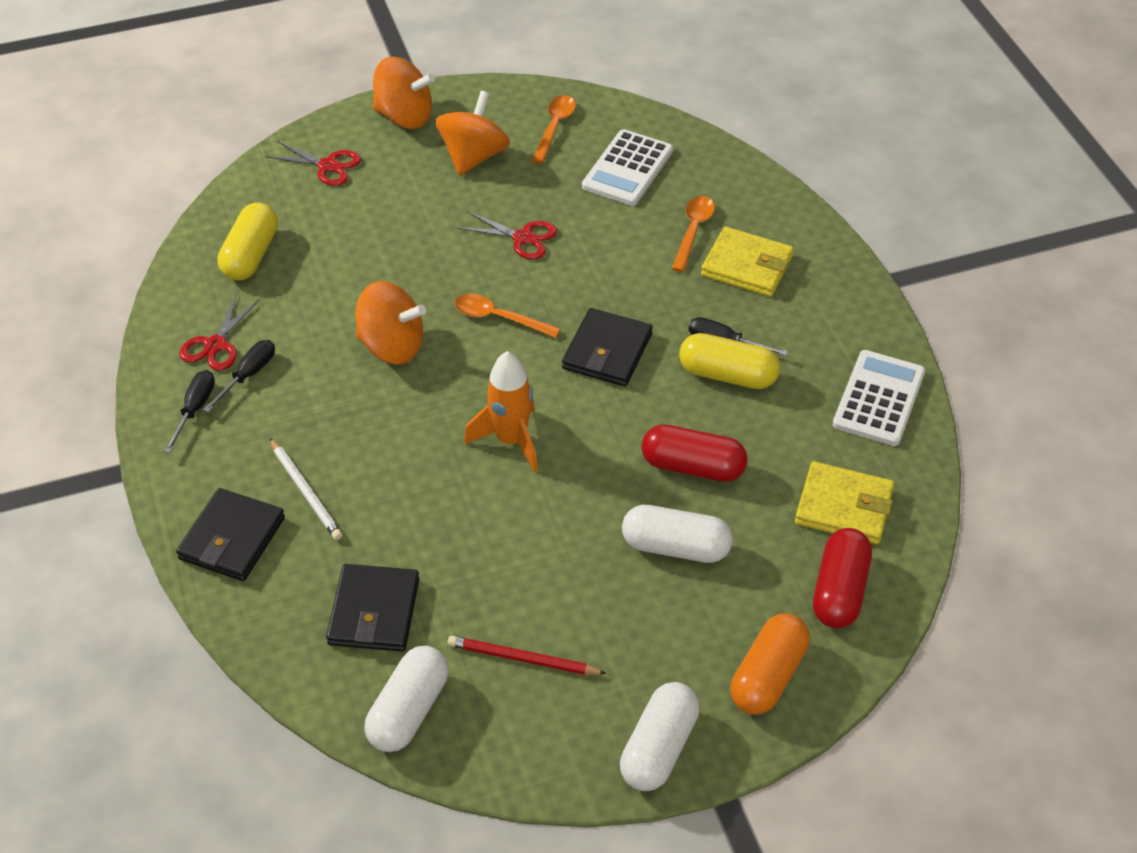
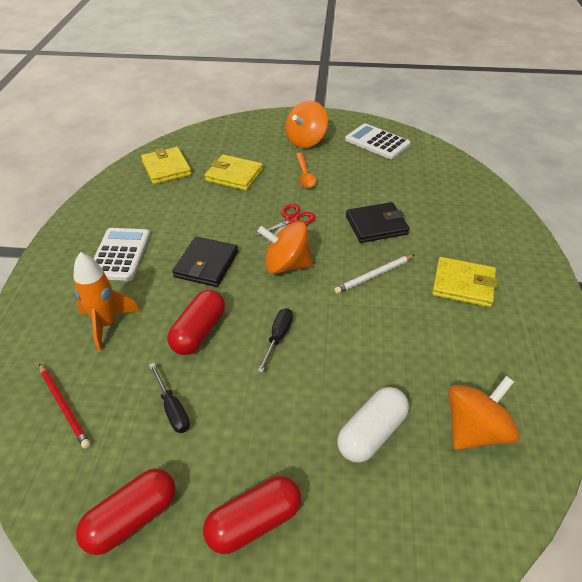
black screwdriver: 3 -> 2
black wallet: 3 -> 2
orange capsule: 1 -> 0
orange spoon: 3 -> 1
red capsule: 2 -> 3
red scissors: 3 -> 1
white capsule: 3 -> 1
yellow capsule: 2 -> 0
yellow wallet: 2 -> 3

